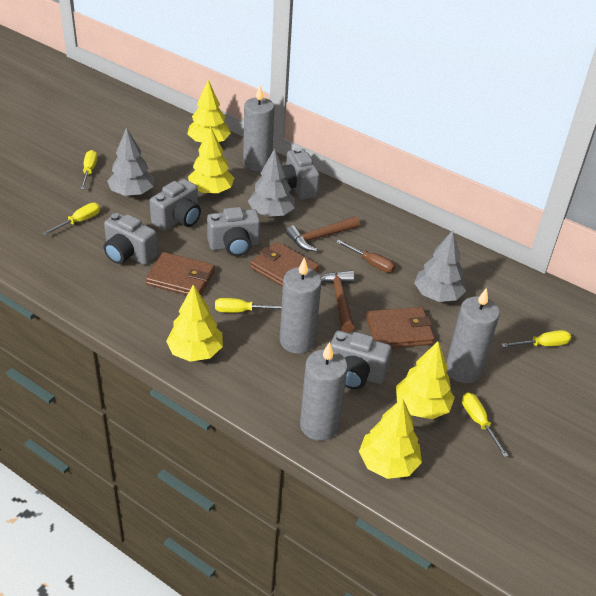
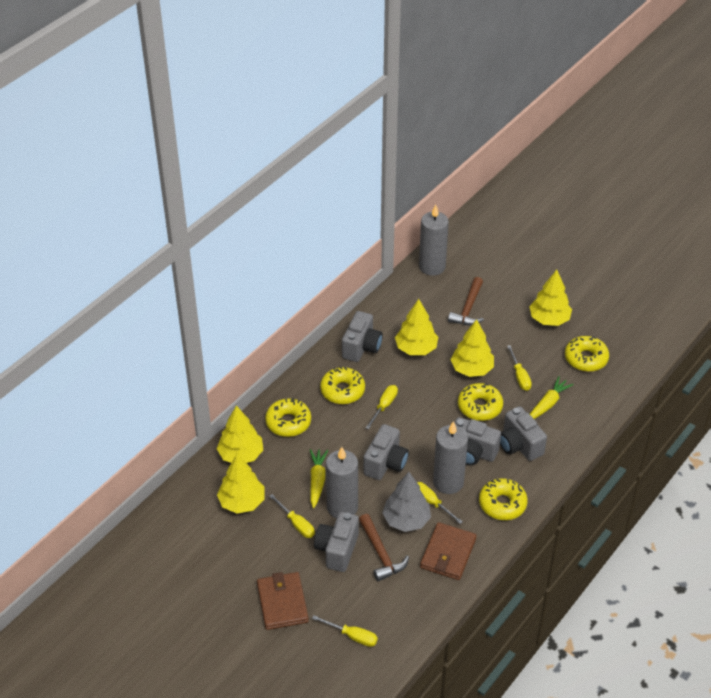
brown screwdriver: 1 -> 0
brown wallet: 3 -> 2
grey candle: 4 -> 3
grey tree: 3 -> 1
yellow carrot: 0 -> 2
yellow donut: 0 -> 5

